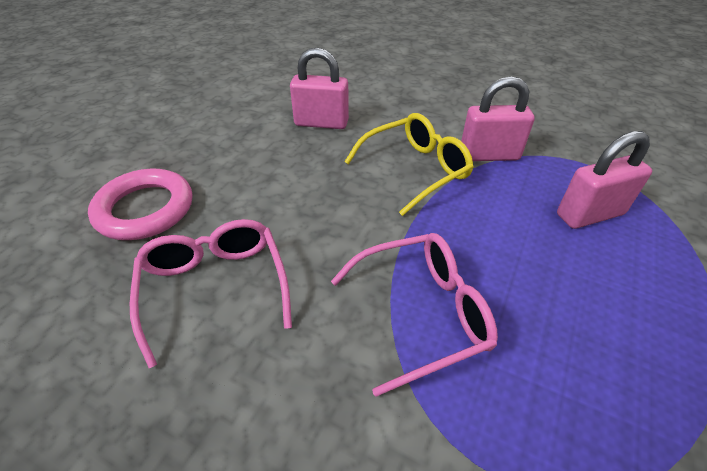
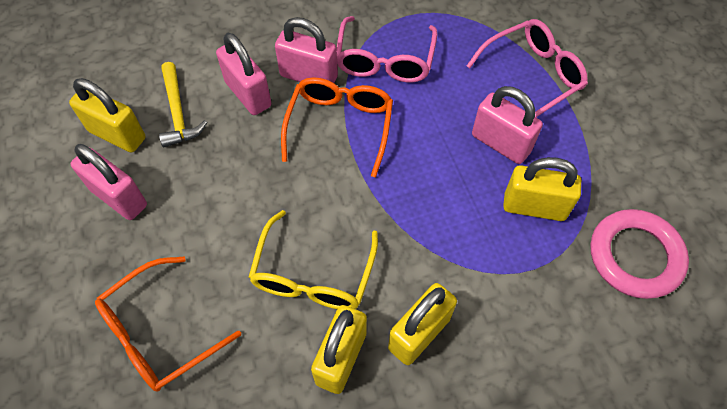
orange glasses: 0 -> 2
pink padlock: 3 -> 4
yellow hammer: 0 -> 1
yellow padlock: 0 -> 4

